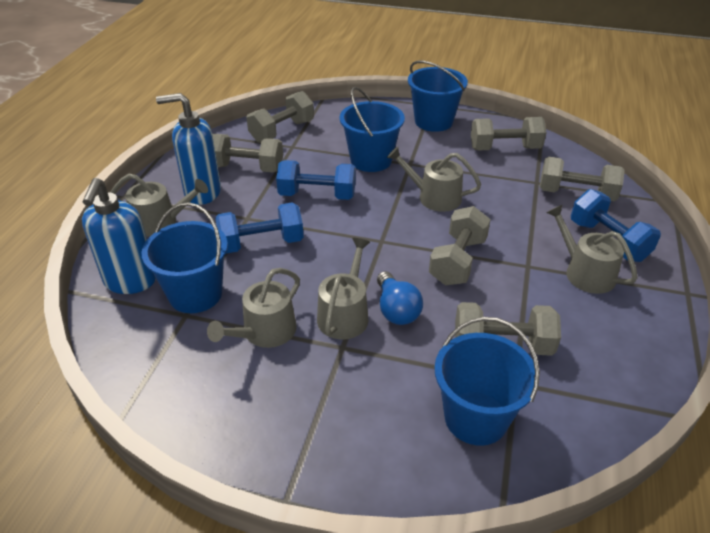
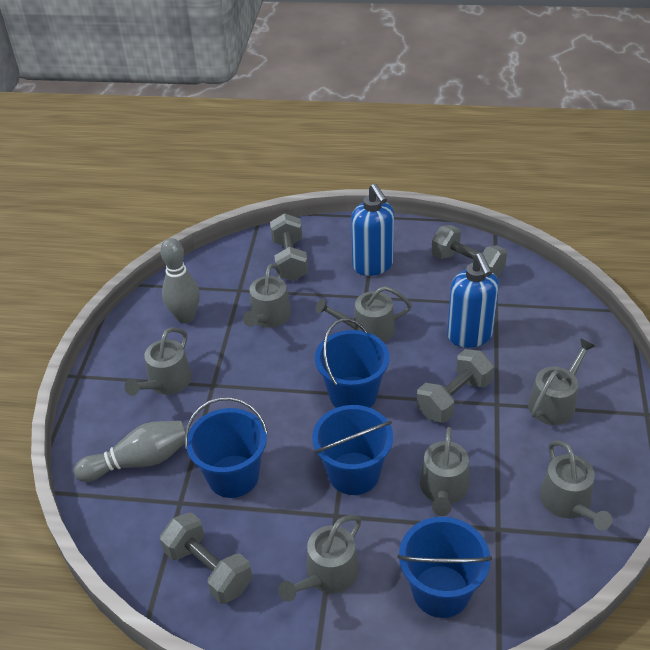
blue dumbbell: 3 -> 0
blue light bulb: 1 -> 0
grey bowling pin: 0 -> 2
grey dumbbell: 6 -> 4
grey watering can: 5 -> 7

